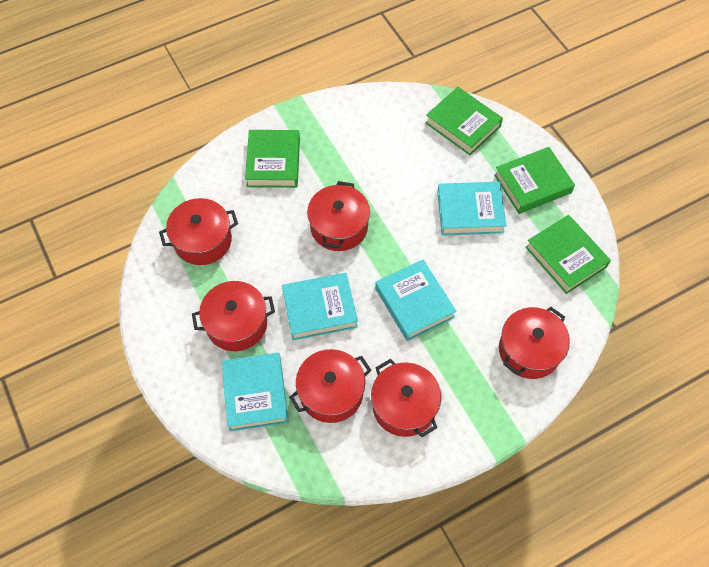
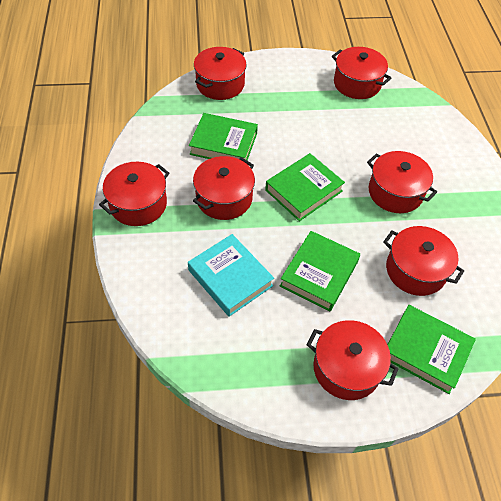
red pot: 6 -> 7
turquoise book: 4 -> 1

